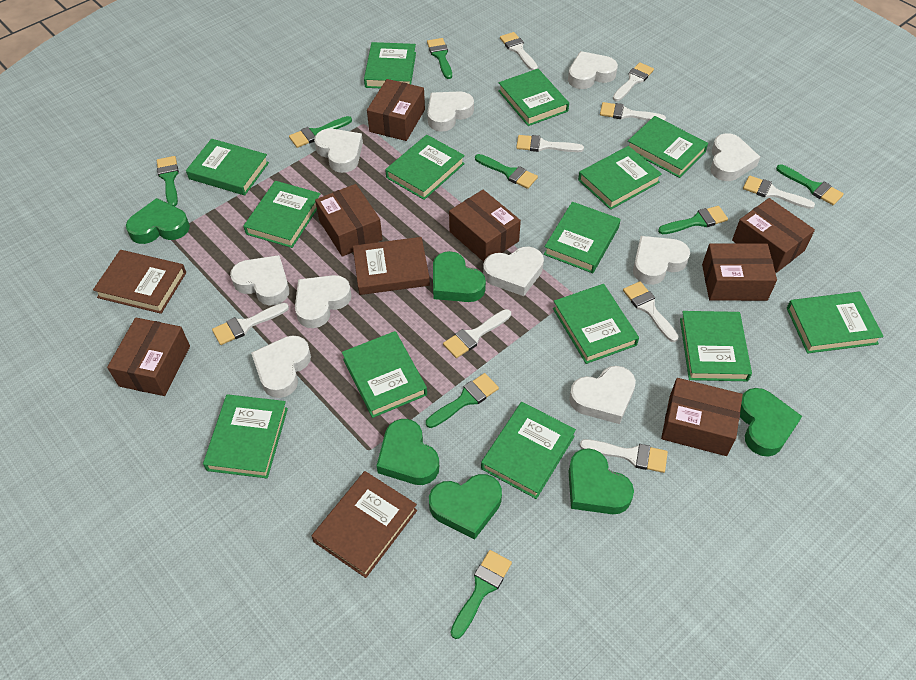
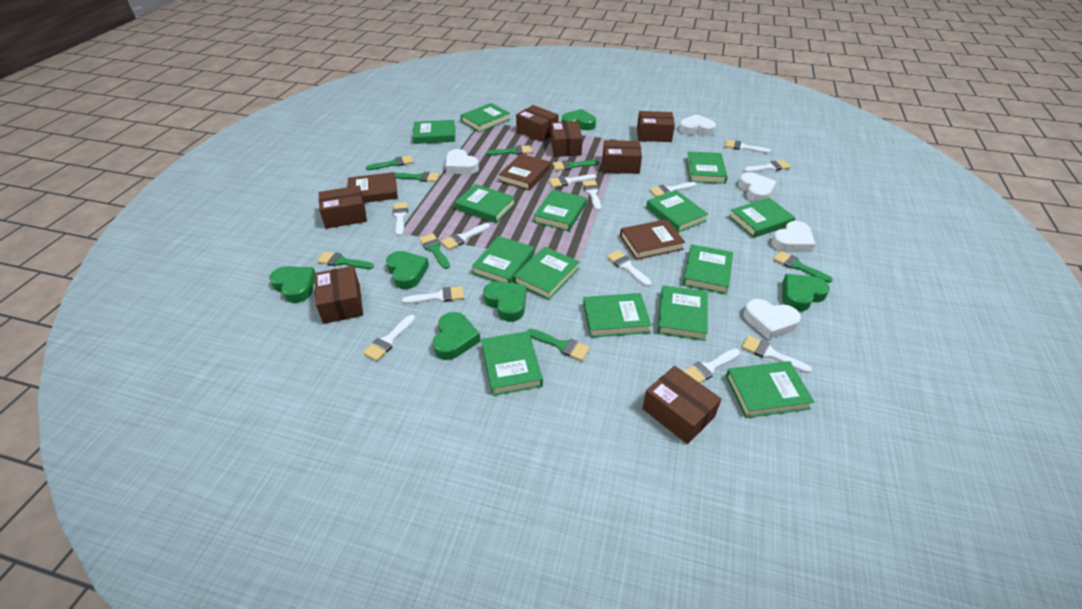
white brush: 9 -> 12
white heart: 10 -> 5

